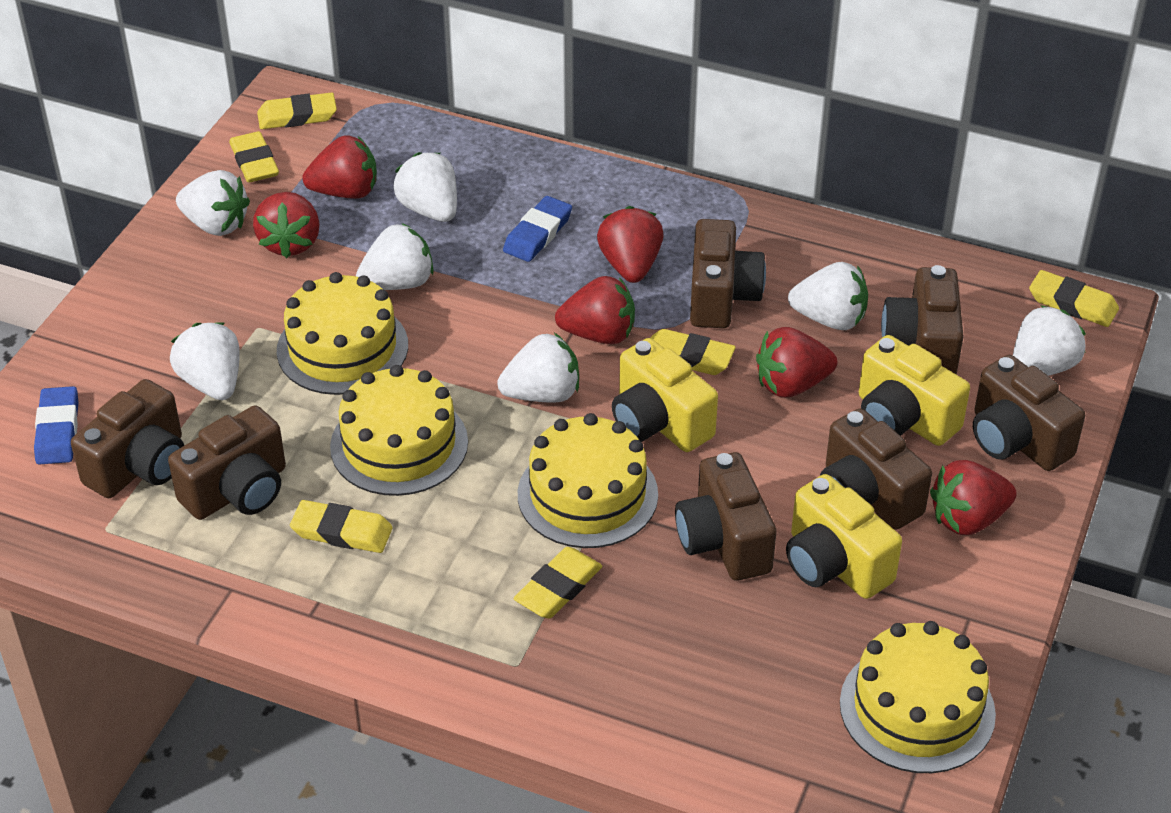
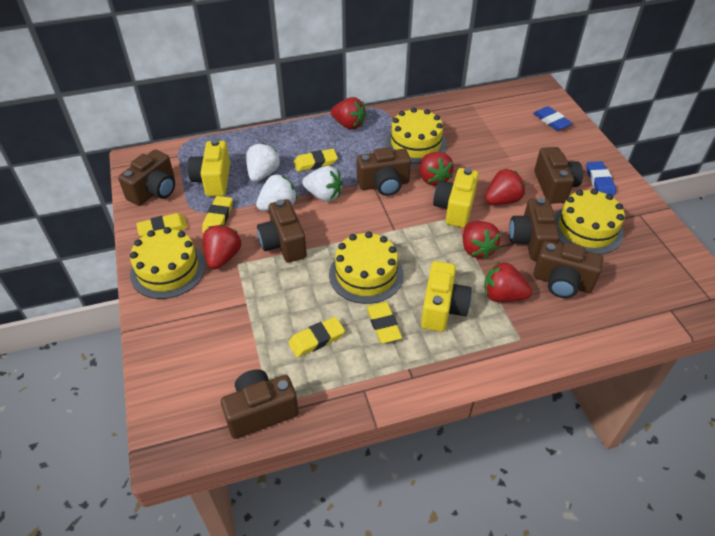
white strawberry: 7 -> 3
yellow eraser: 6 -> 5

